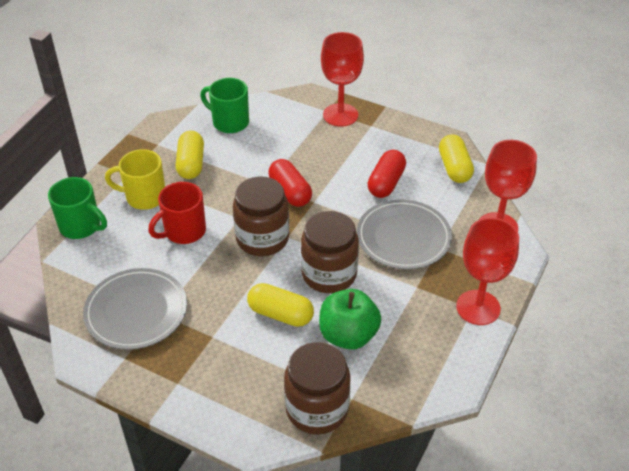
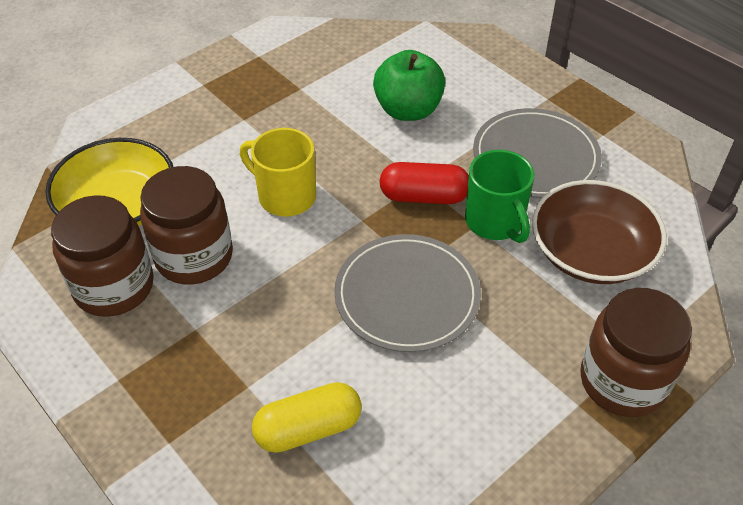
brown bowl: 0 -> 1
green mug: 2 -> 1
red capsule: 2 -> 1
red goblet: 3 -> 0
red mug: 1 -> 0
yellow bowl: 0 -> 1
yellow capsule: 3 -> 1

